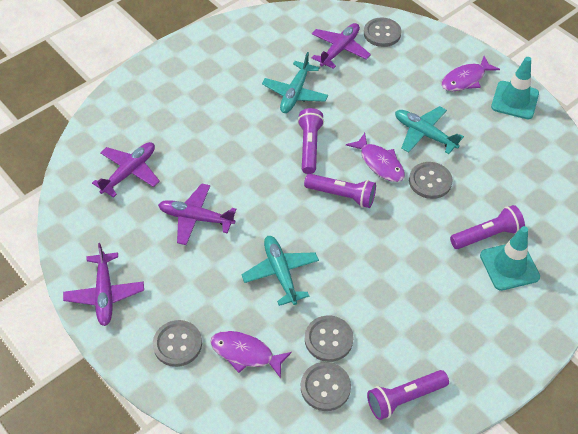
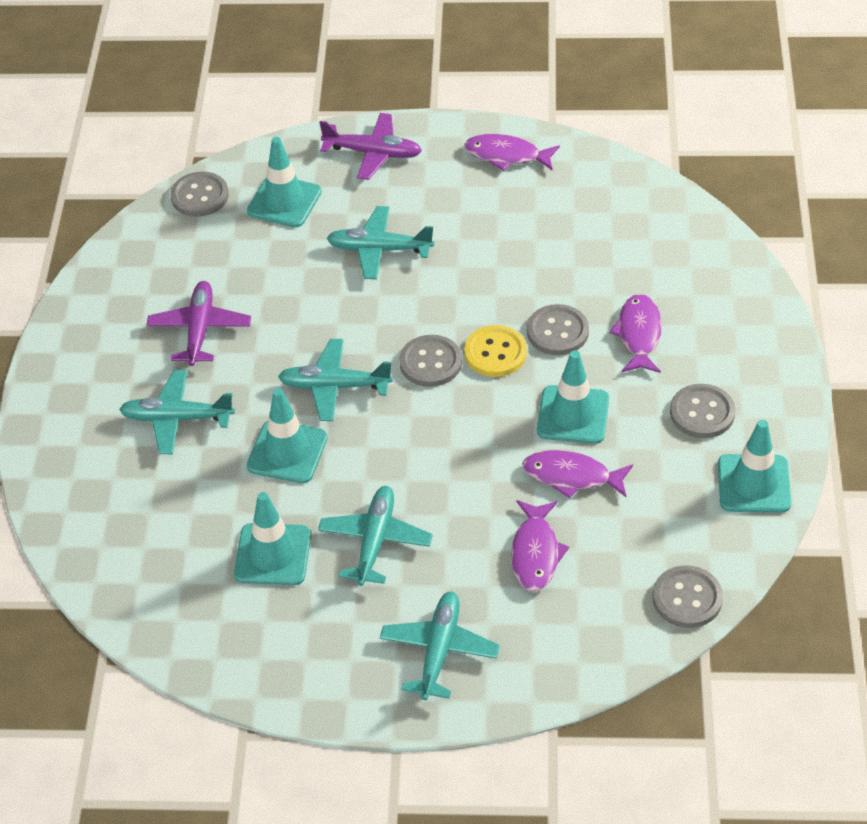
purple fish: 3 -> 4
purple flashlight: 4 -> 0
purple plane: 4 -> 2
turquoise plane: 3 -> 5
turquoise traffic cone: 2 -> 5
yellow button: 0 -> 1

